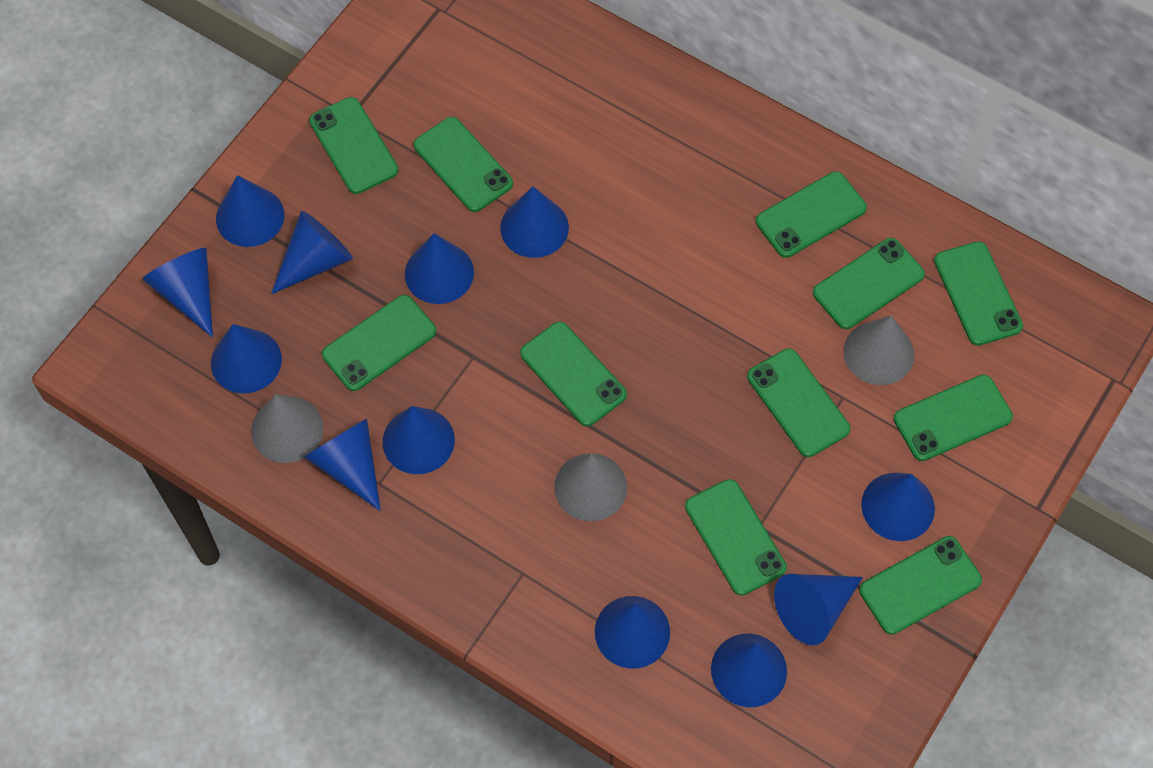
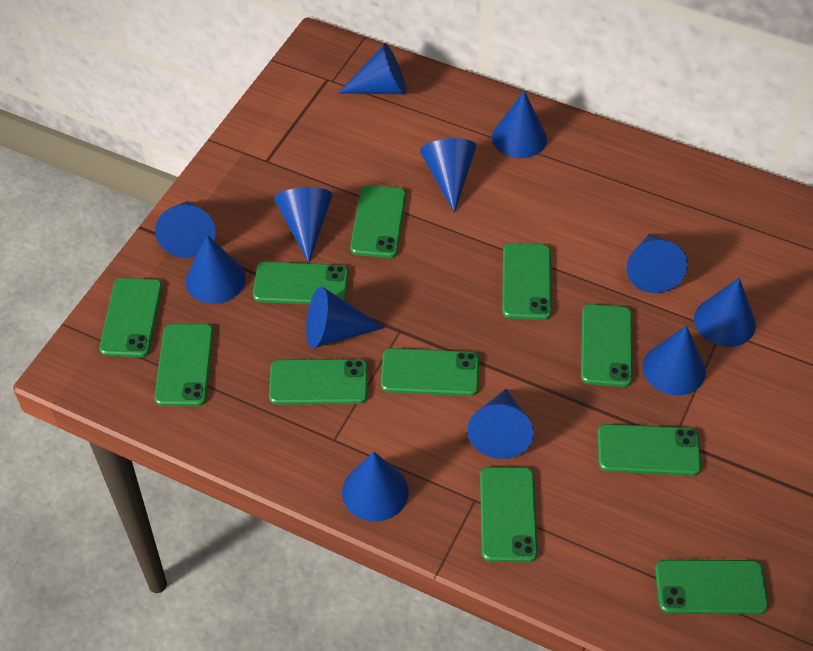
grey cone: 3 -> 0

